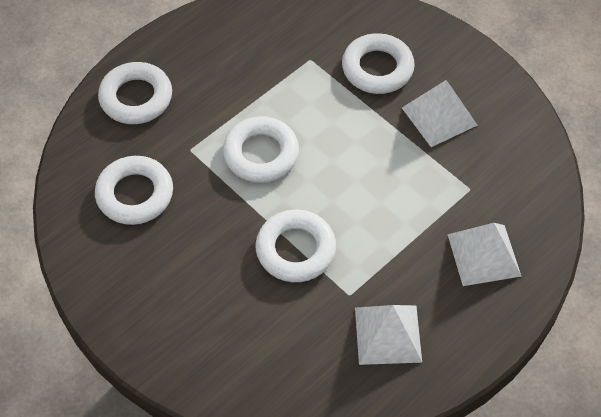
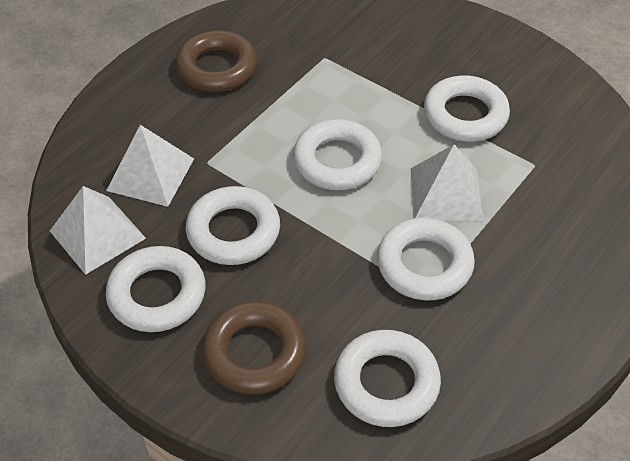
brown ring: 0 -> 2
white ring: 5 -> 6

